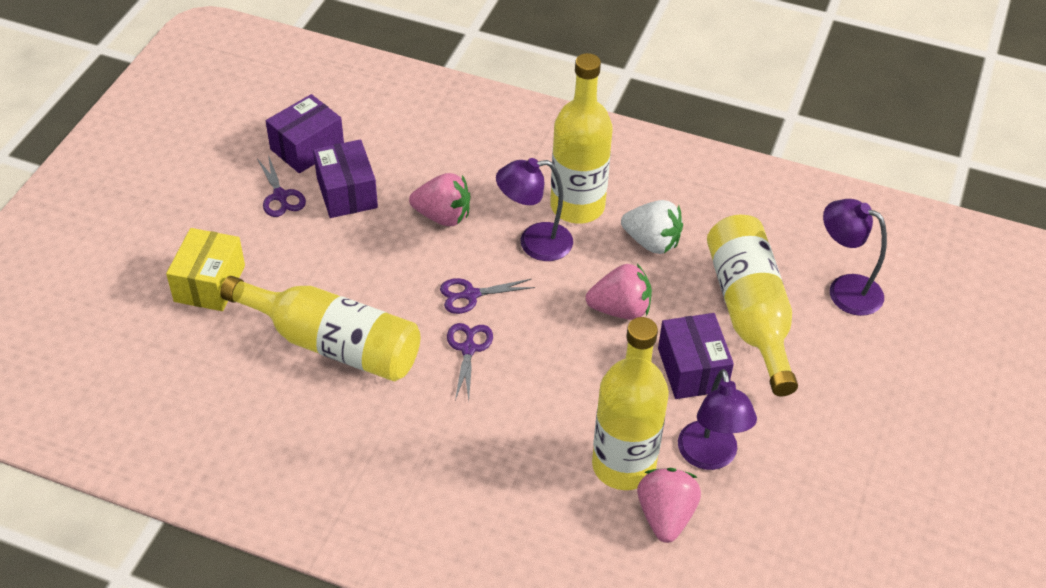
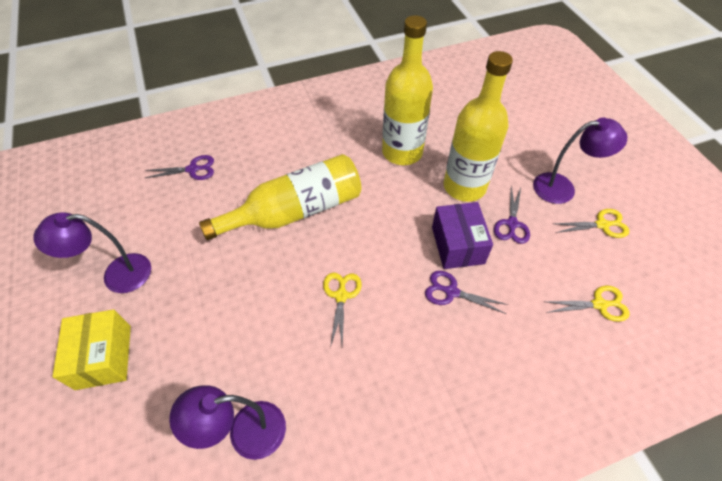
pink strawberry: 3 -> 0
purple box: 3 -> 1
white strawberry: 1 -> 0
yellow bottle: 4 -> 3
yellow scissors: 0 -> 3

